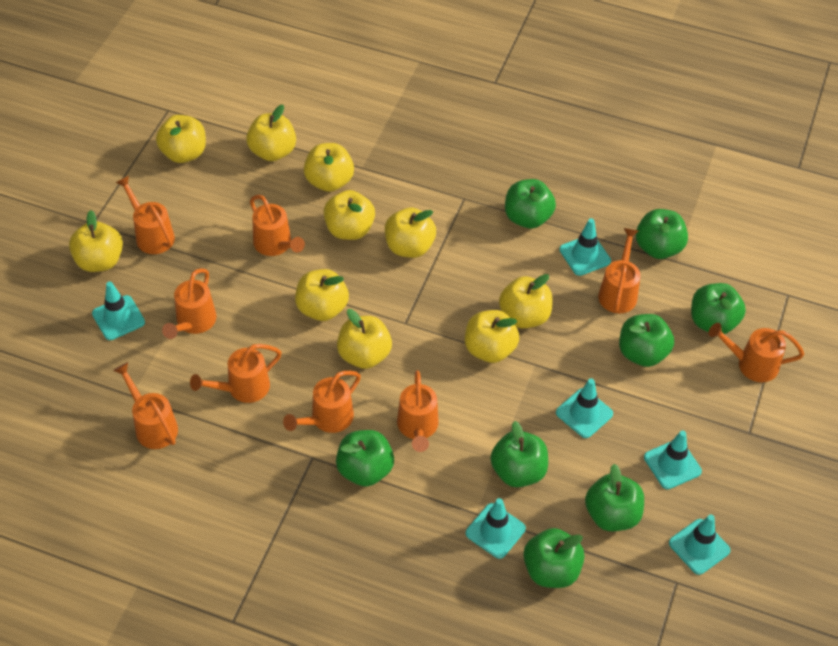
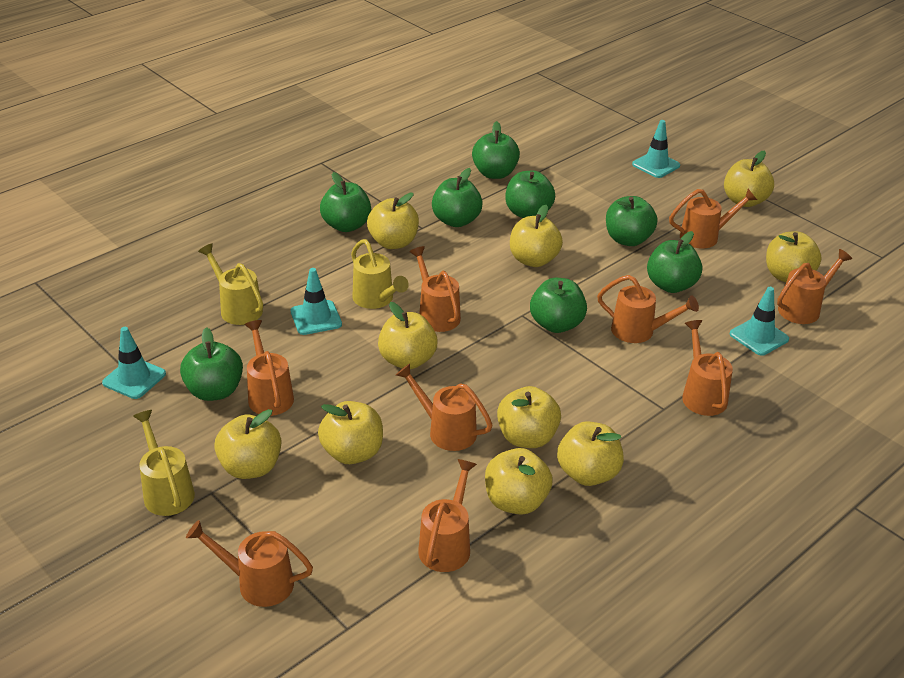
turquoise traffic cone: 6 -> 4
yellow watering can: 0 -> 3

